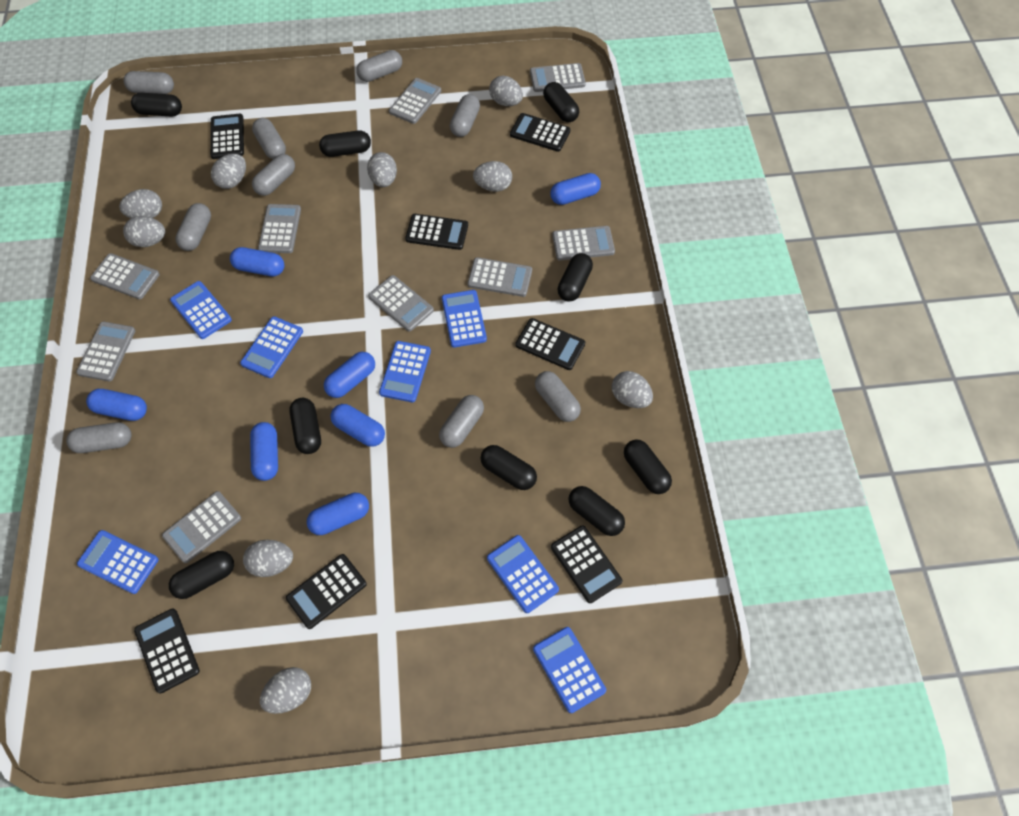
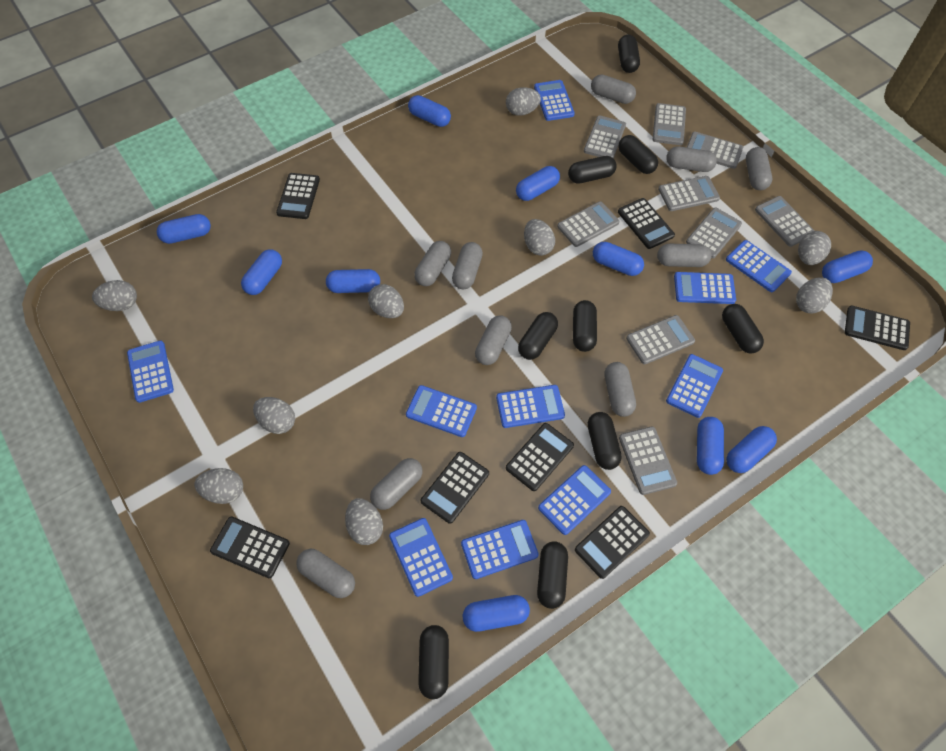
blue calculator: 7 -> 10
blue capsule: 7 -> 10
grey capsule: 9 -> 10

